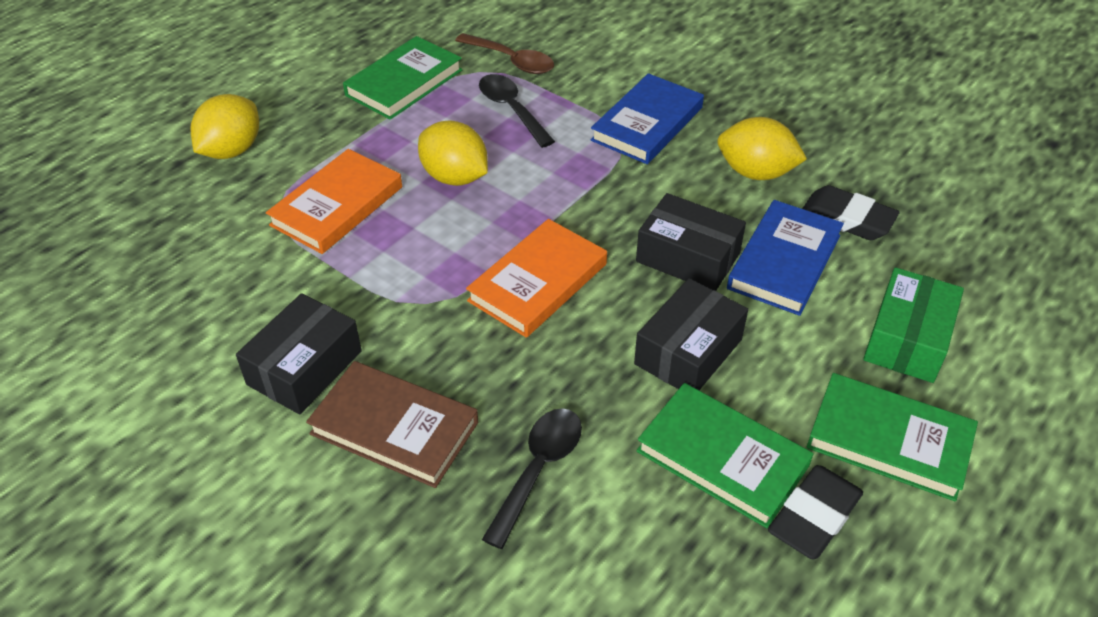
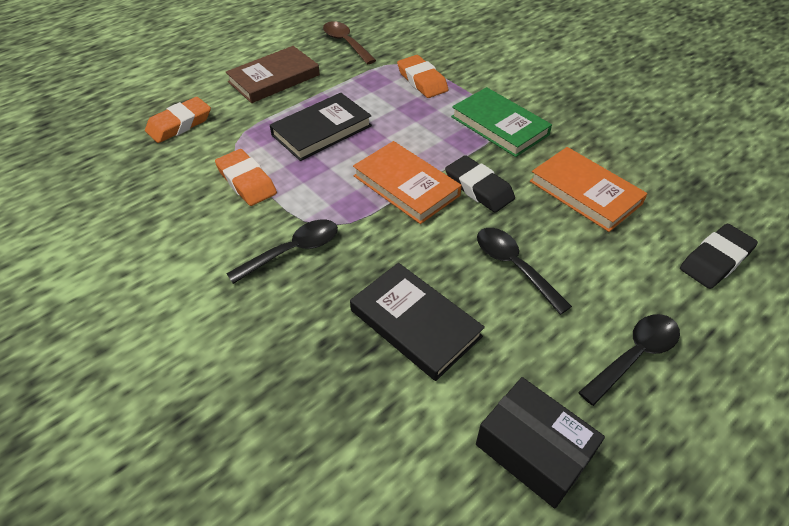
black book: 0 -> 2
black box: 3 -> 1
black spoon: 2 -> 3
blue book: 2 -> 0
green book: 3 -> 1
green box: 1 -> 0
orange eraser: 0 -> 3
yellow lemon: 3 -> 0

